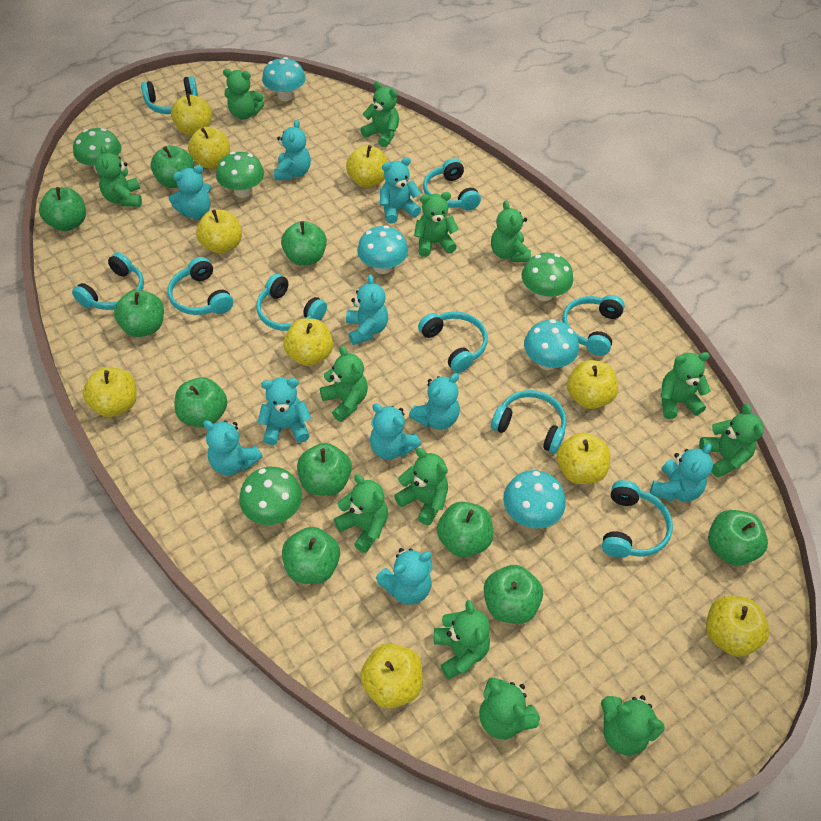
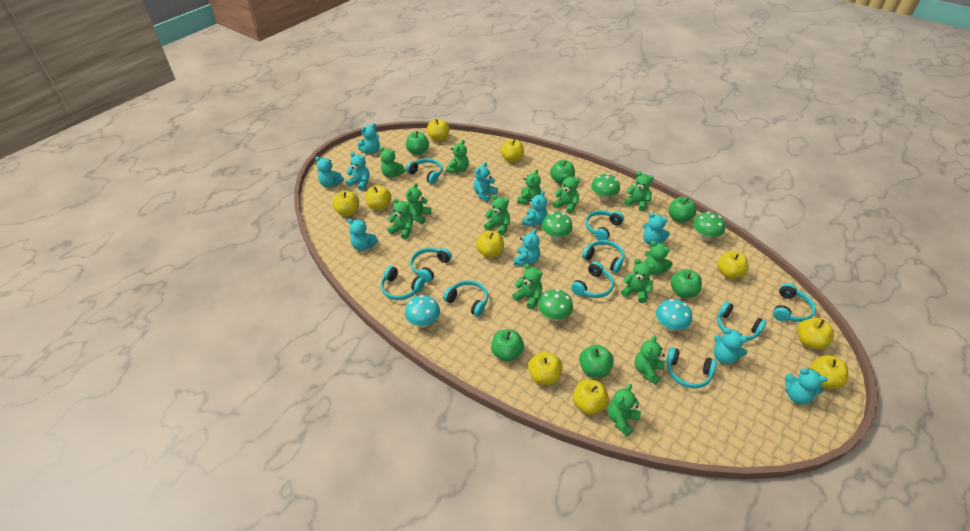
green apple: 10 -> 6
turquoise headphones: 9 -> 10
turquoise mushroom: 4 -> 2

